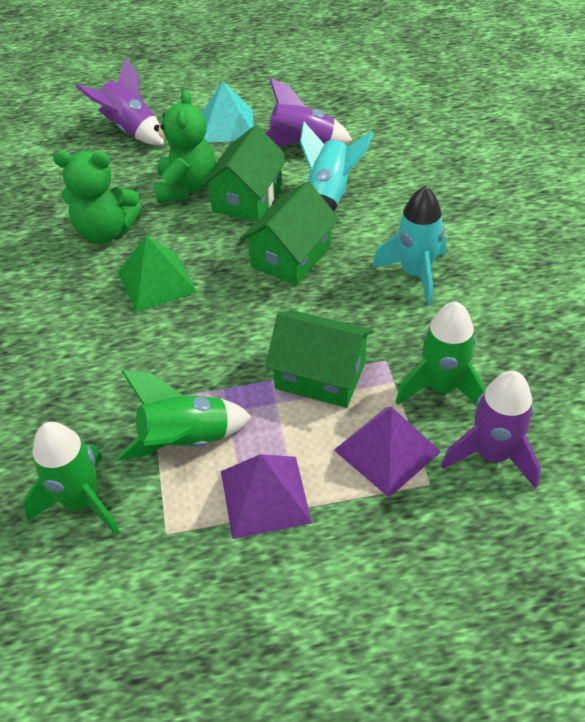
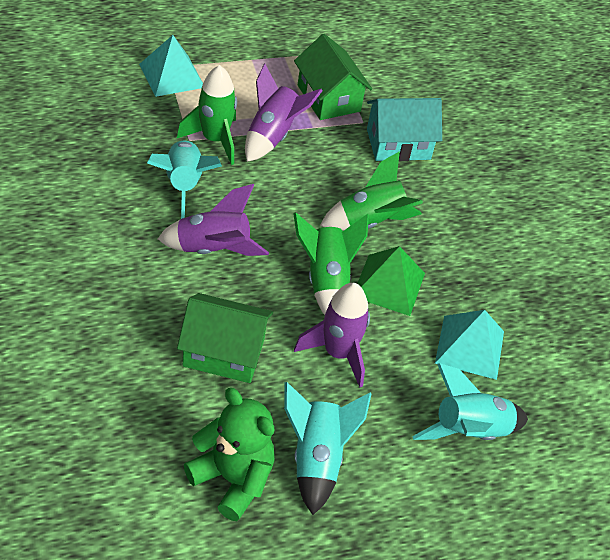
green house: 3 -> 2
green teddy bear: 2 -> 1
purple pyramid: 2 -> 0
turquoise house: 0 -> 1
turquoise pyramid: 1 -> 2
turquoise rocket: 2 -> 3

